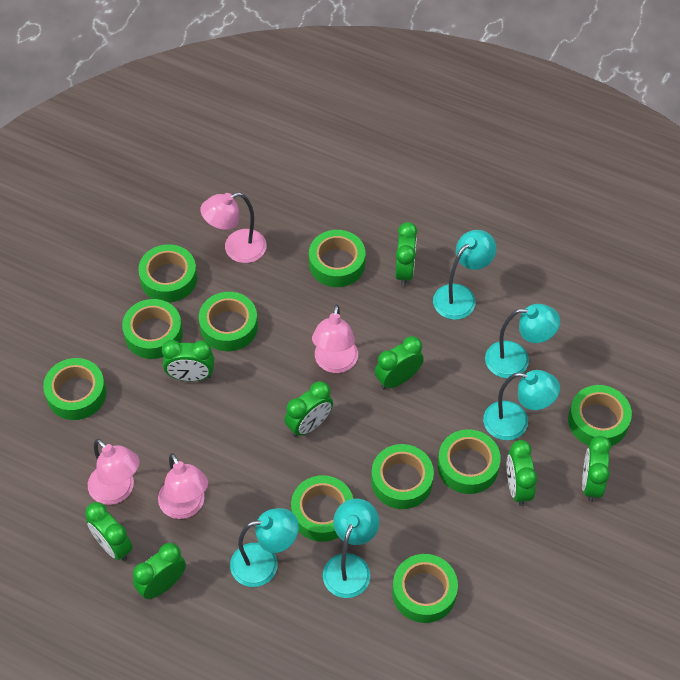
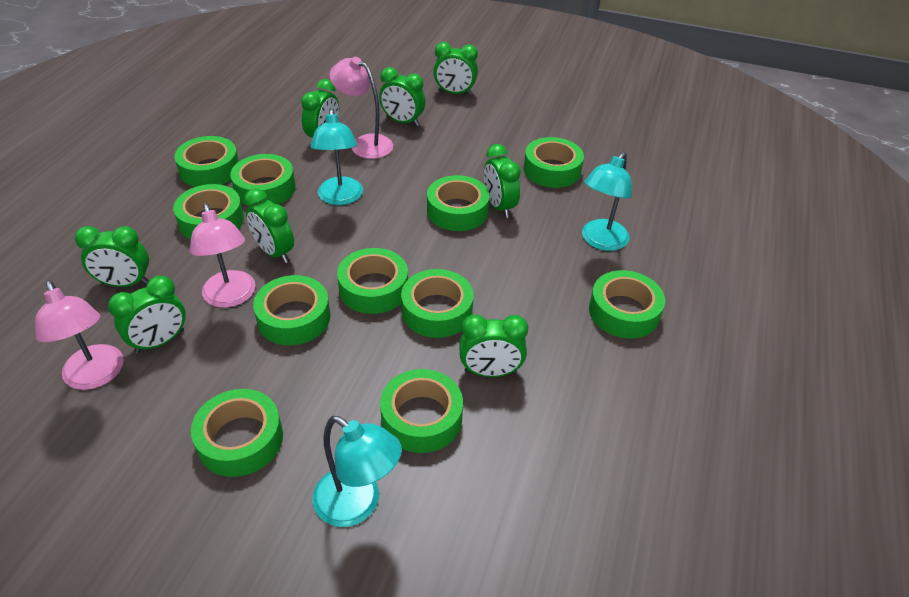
green tape: 10 -> 11
pink lamp: 4 -> 3
turquoise lamp: 5 -> 3

